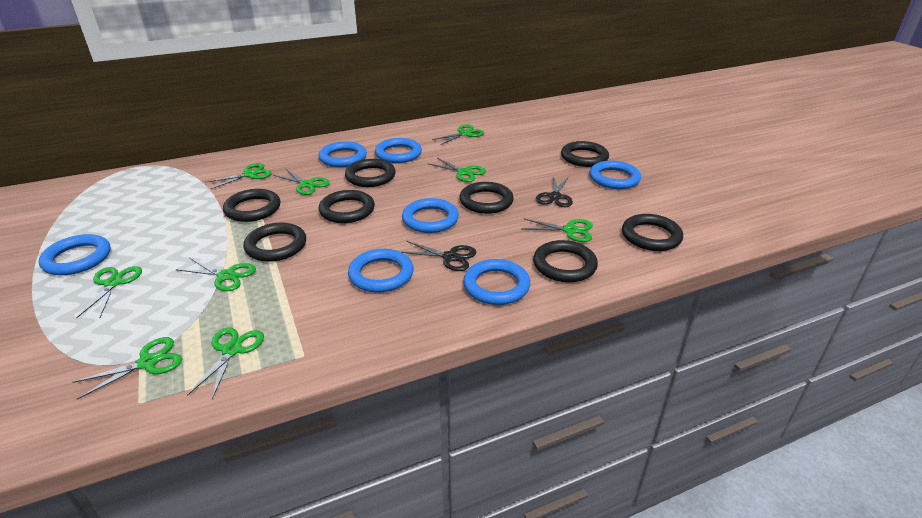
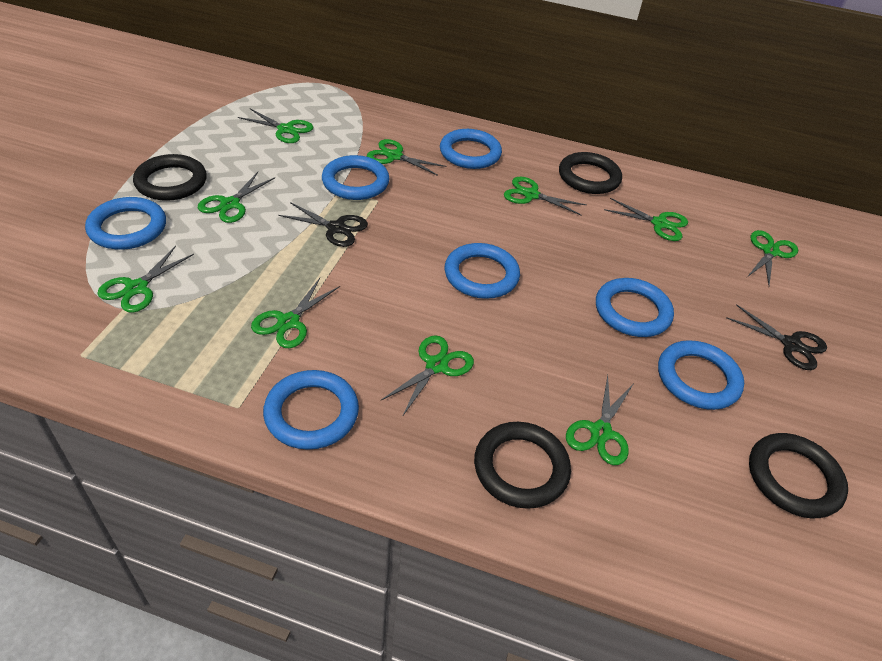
black ring: 8 -> 4
green scissors: 9 -> 10

